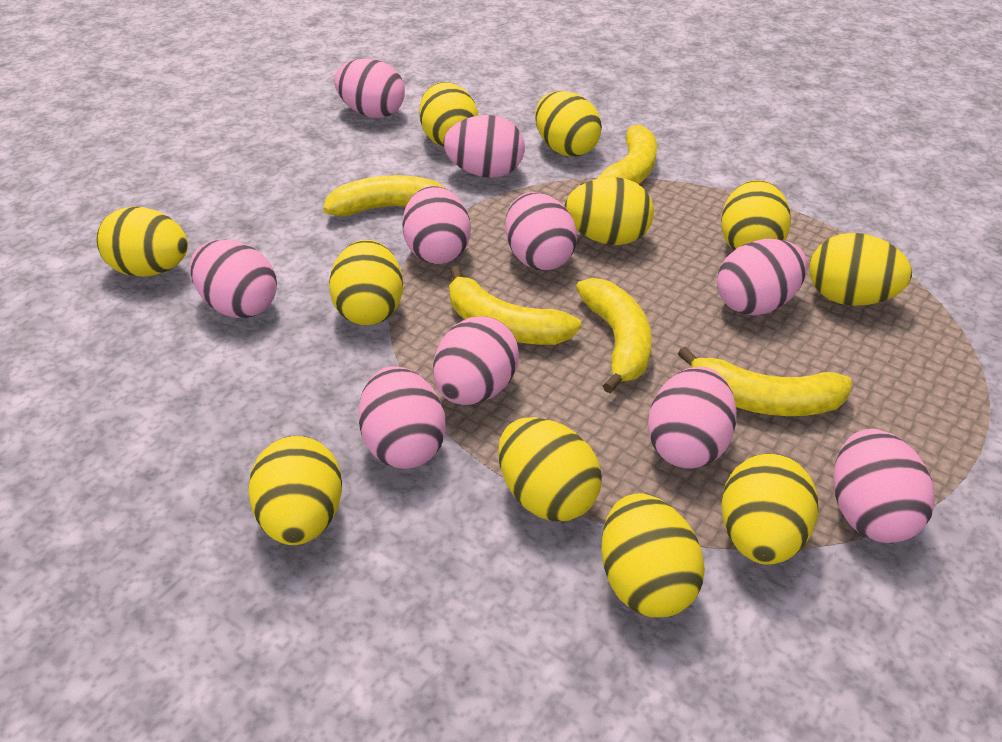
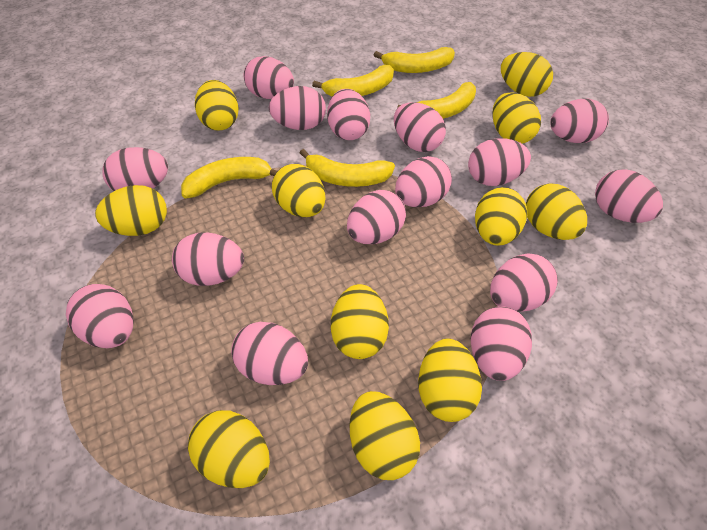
pink egg: 10 -> 15

